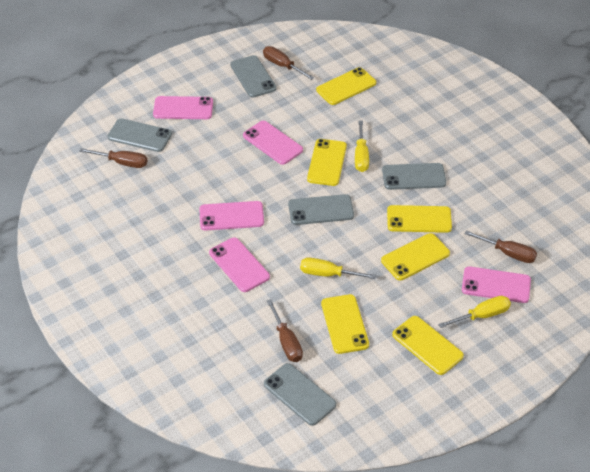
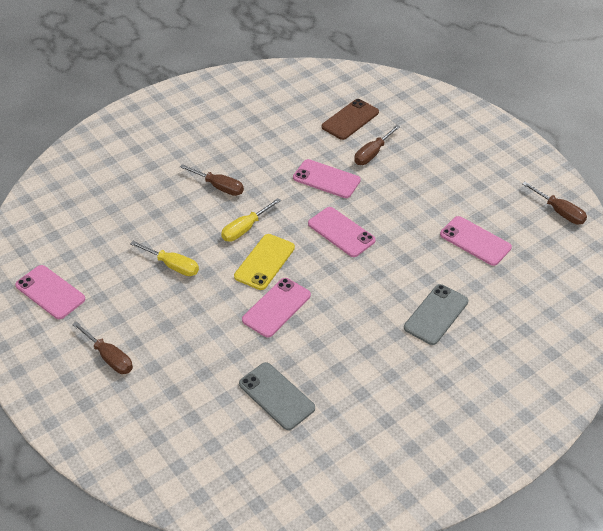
brown phone: 0 -> 1
grey phone: 5 -> 2
yellow phone: 6 -> 1
yellow screwdriver: 3 -> 2

